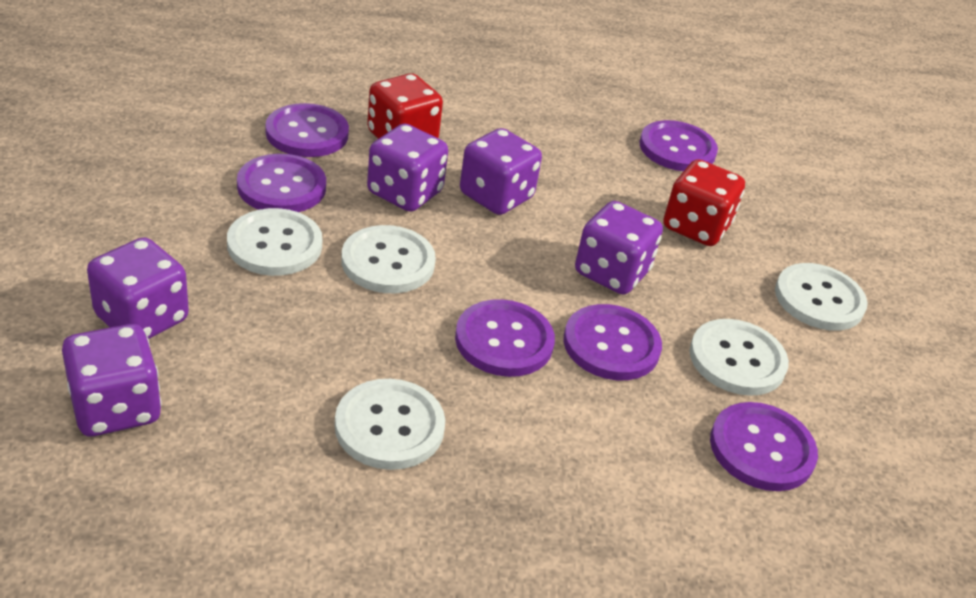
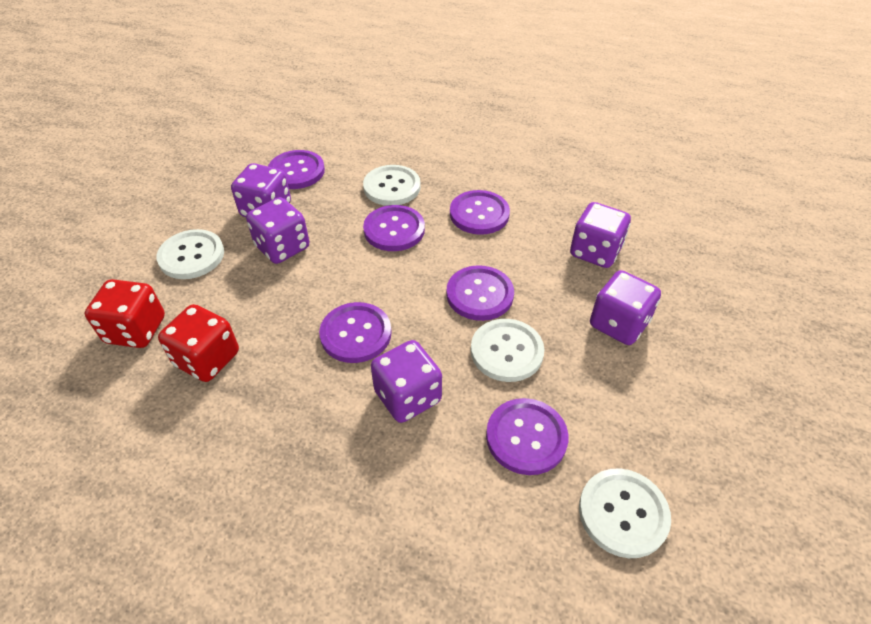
white button: 5 -> 4

